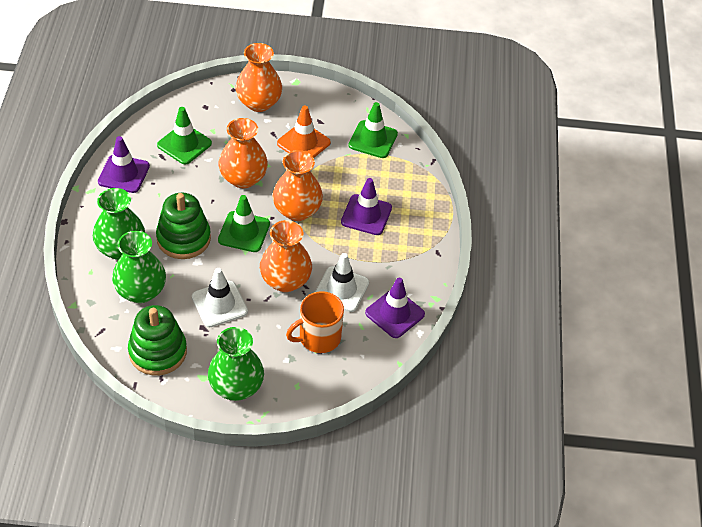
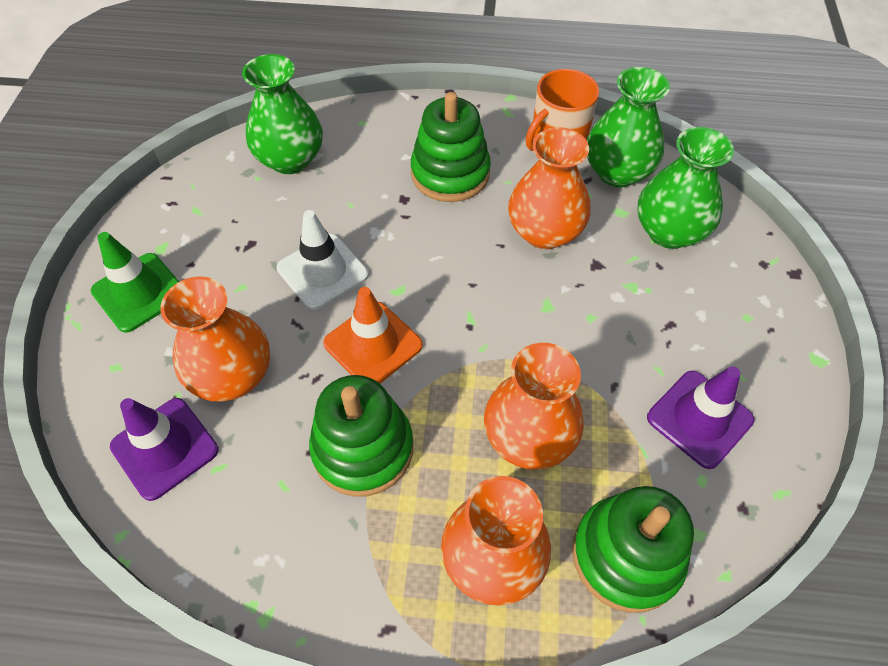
green stacking toy: 2 -> 3
green traffic cone: 3 -> 1
purple traffic cone: 3 -> 2
white traffic cone: 2 -> 1

